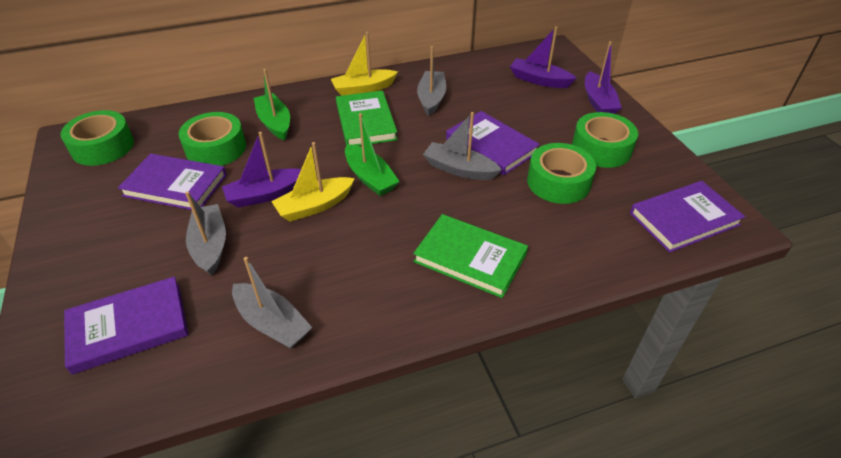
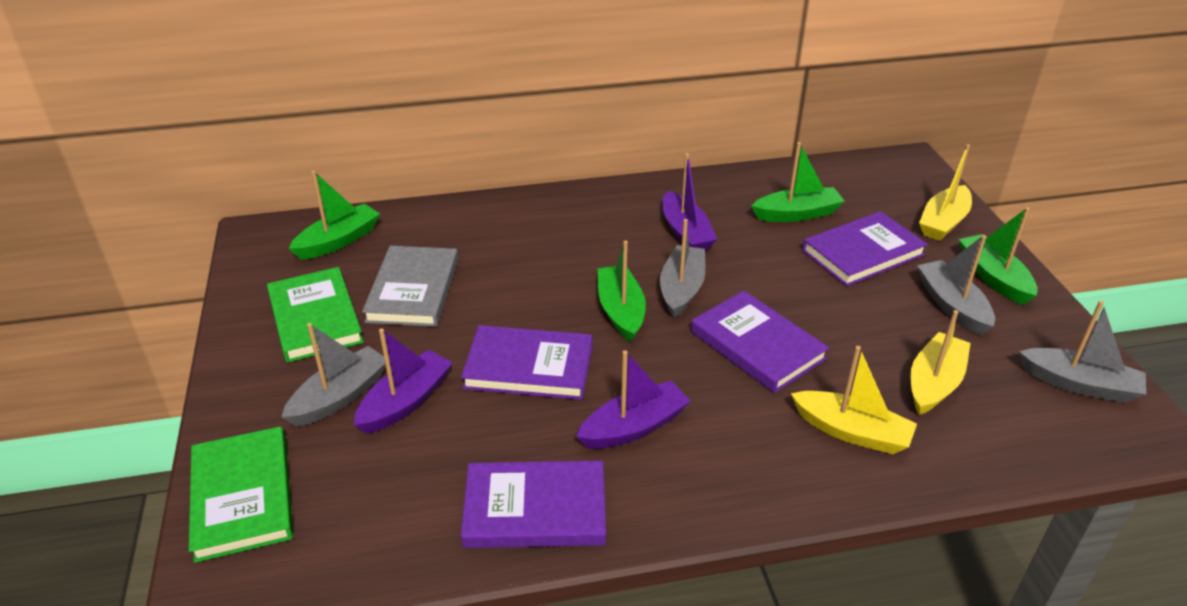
green boat: 2 -> 4
green tape: 4 -> 0
grey book: 0 -> 1
yellow boat: 2 -> 3

